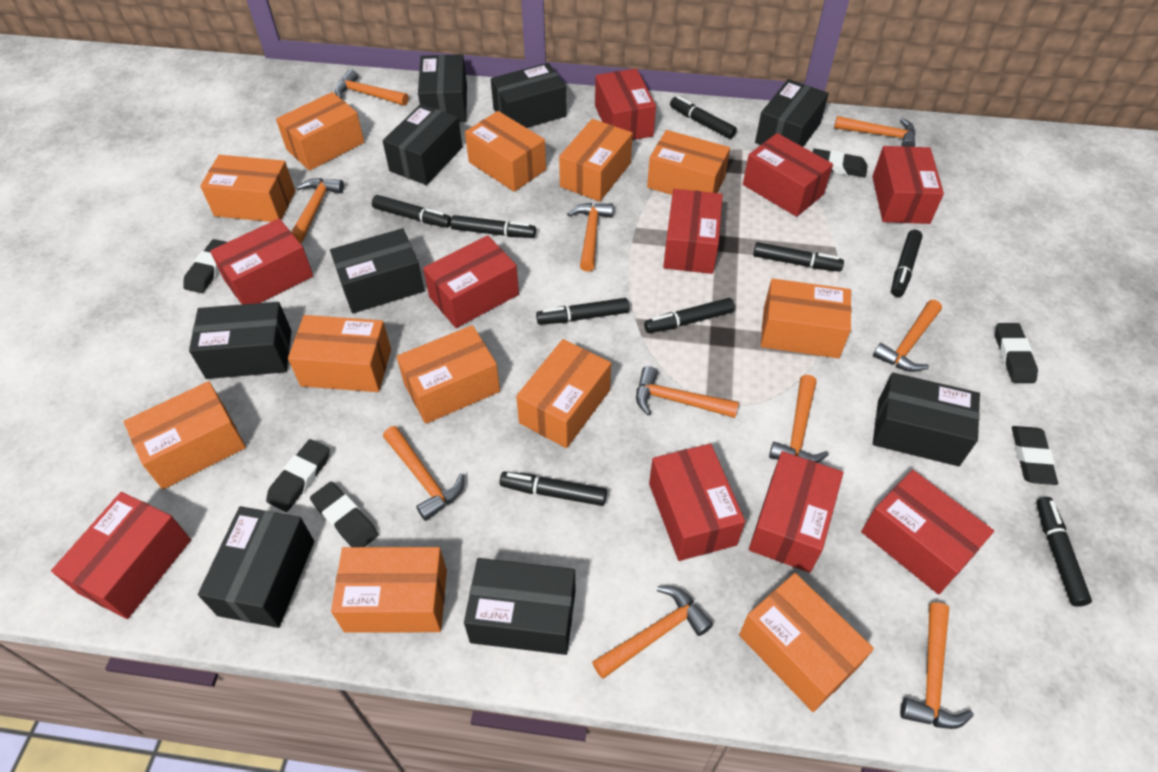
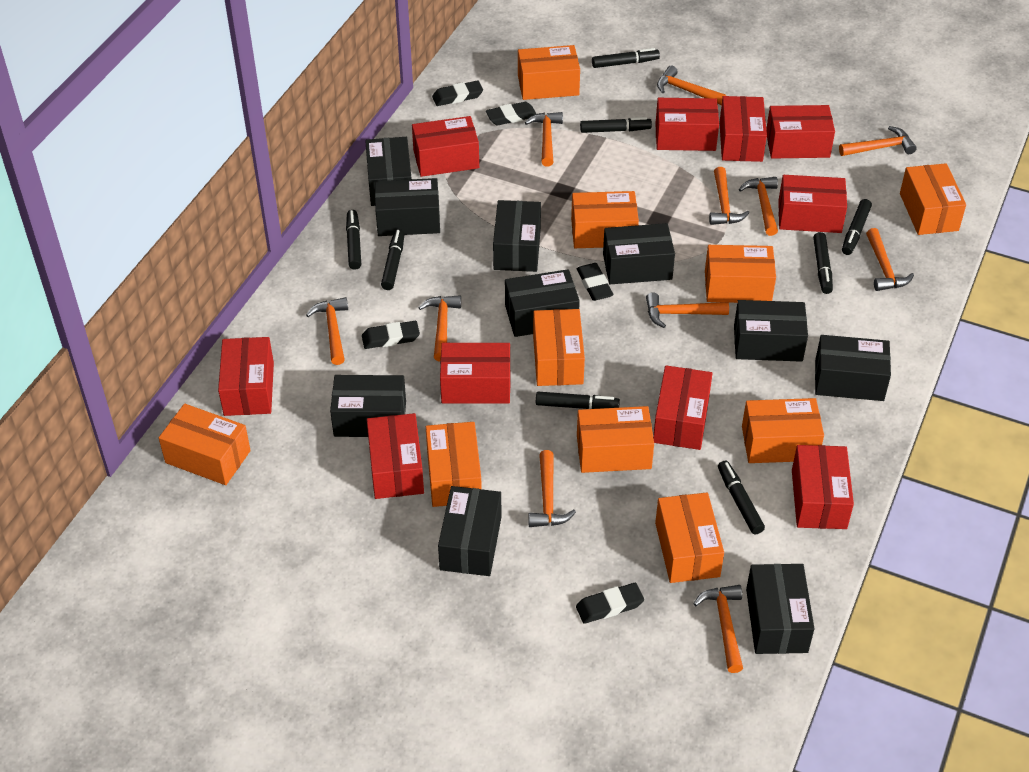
black box: 9 -> 10
black eraser: 6 -> 5
black marker: 9 -> 8
orange box: 12 -> 10
orange hammer: 10 -> 11

